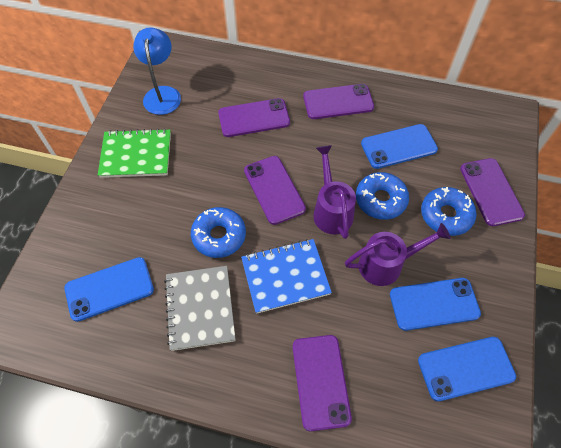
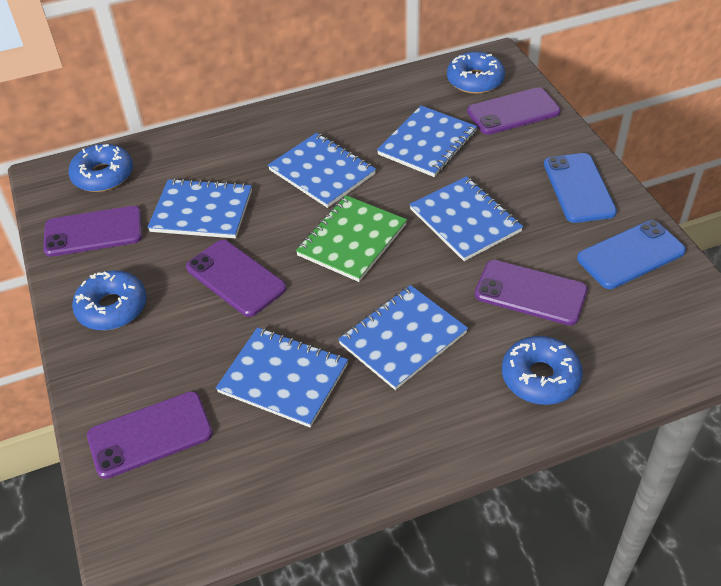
blue donut: 3 -> 4
blue lamp: 1 -> 0
blue notebook: 1 -> 6
blue phone: 4 -> 2
grey notebook: 1 -> 0
purple watering can: 2 -> 0

